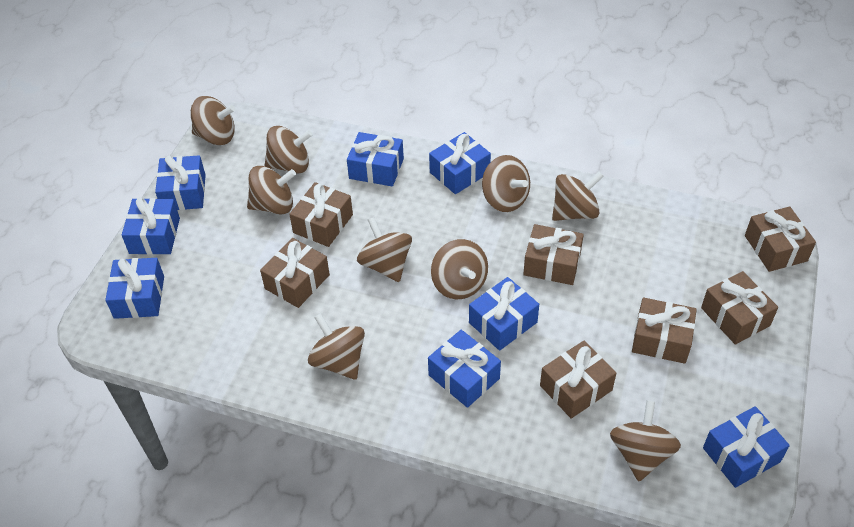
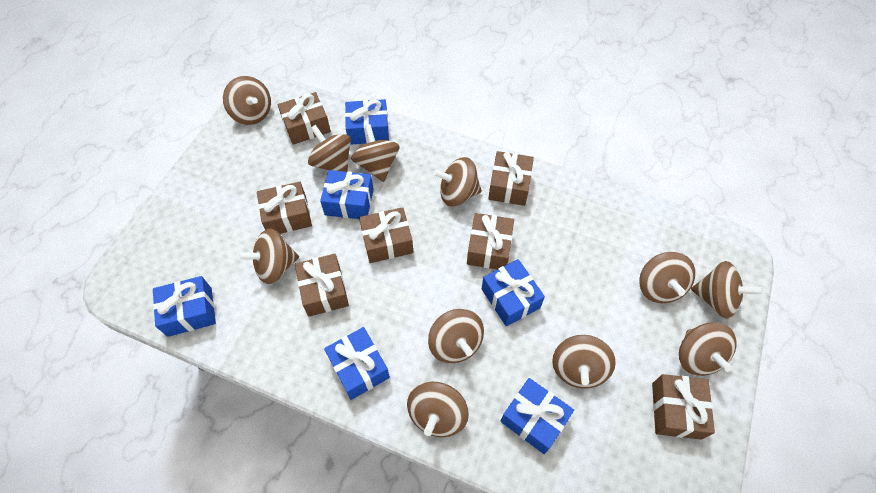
blue gift: 8 -> 6
brown spinning top: 9 -> 11

